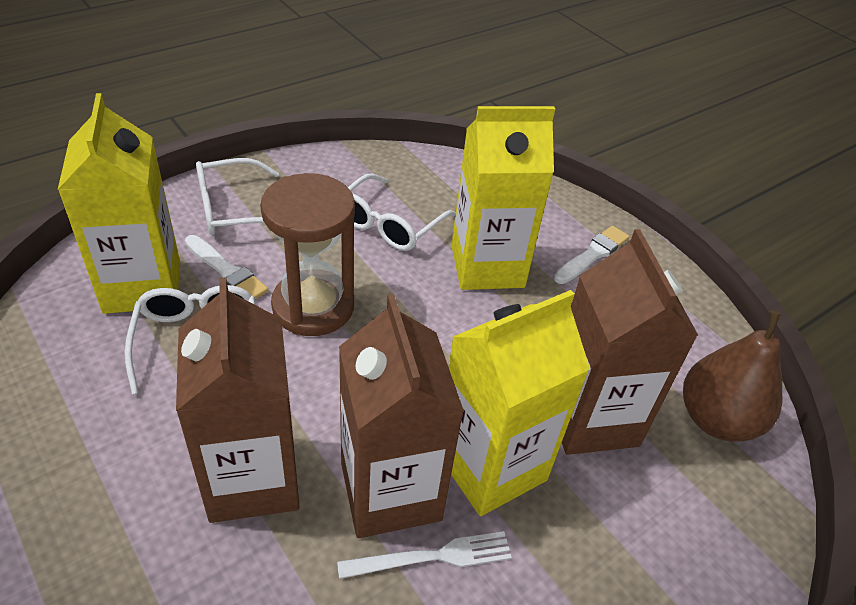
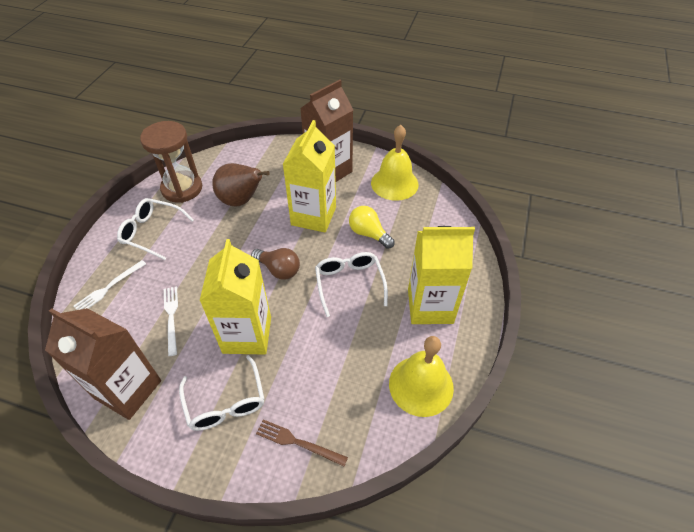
brown carton: 3 -> 2
brown fork: 0 -> 1
brown light bulb: 0 -> 1
white brush: 2 -> 0
white fork: 1 -> 2
yellow bell: 0 -> 2
yellow light bulb: 0 -> 1

